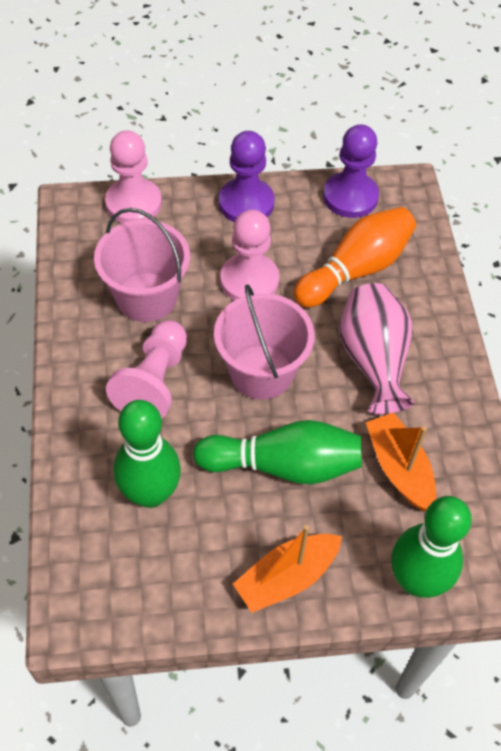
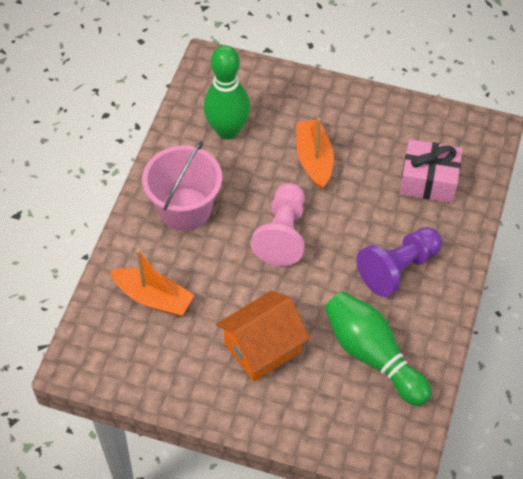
green bowling pin: 3 -> 2
orange bowling pin: 1 -> 0
orange house: 0 -> 1
pink bucket: 2 -> 1
pink gift: 0 -> 1
pink pawn: 3 -> 1
pink vase: 1 -> 0
purple pawn: 2 -> 1

